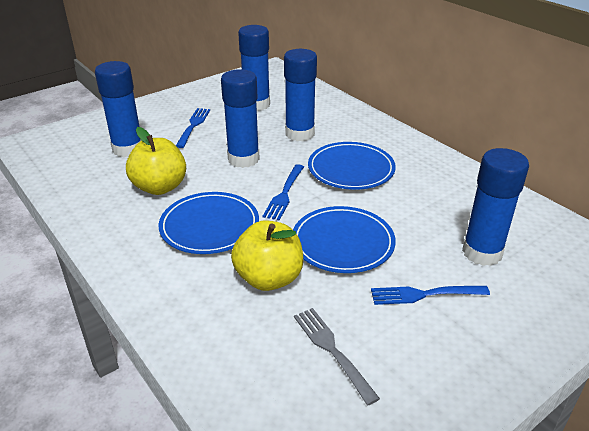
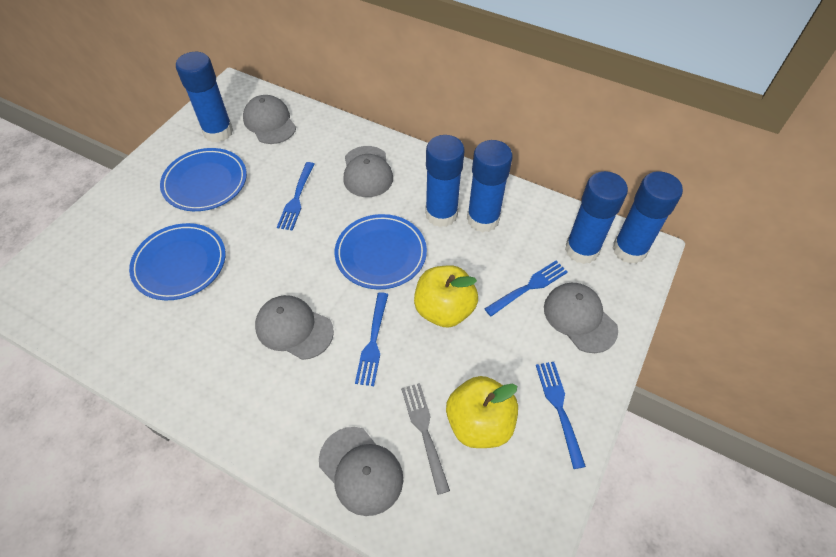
blue fork: 3 -> 4
grey cap: 0 -> 5

